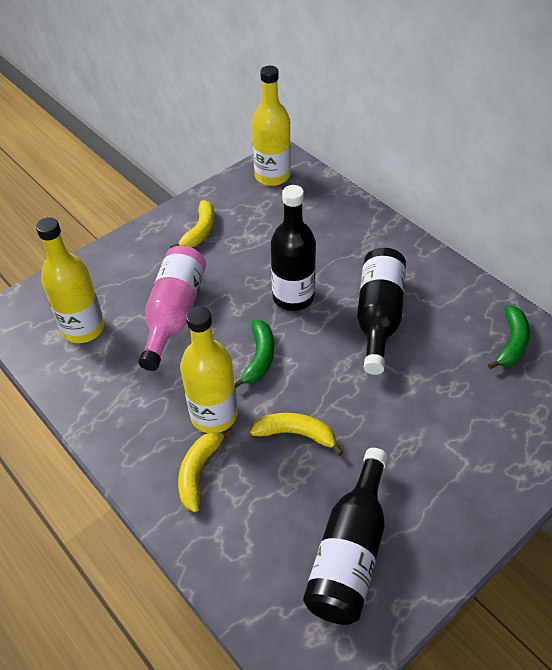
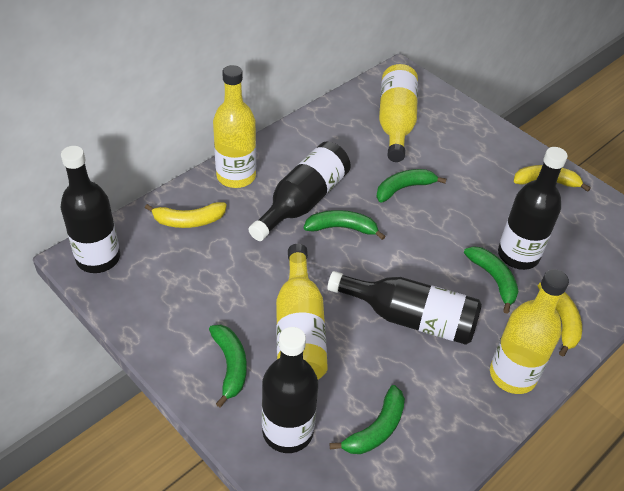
black bottle: 3 -> 5
green banana: 2 -> 5
pink bottle: 1 -> 0
yellow bottle: 3 -> 4

